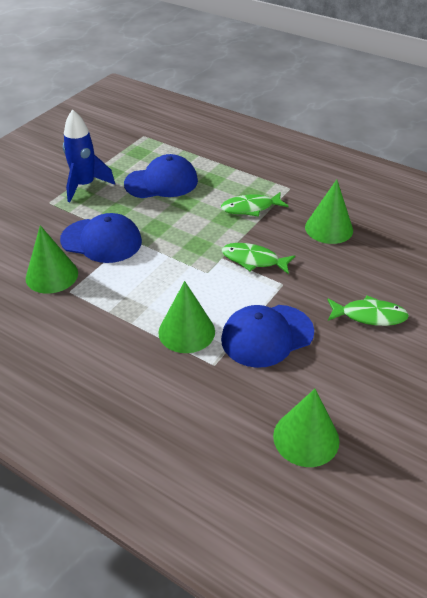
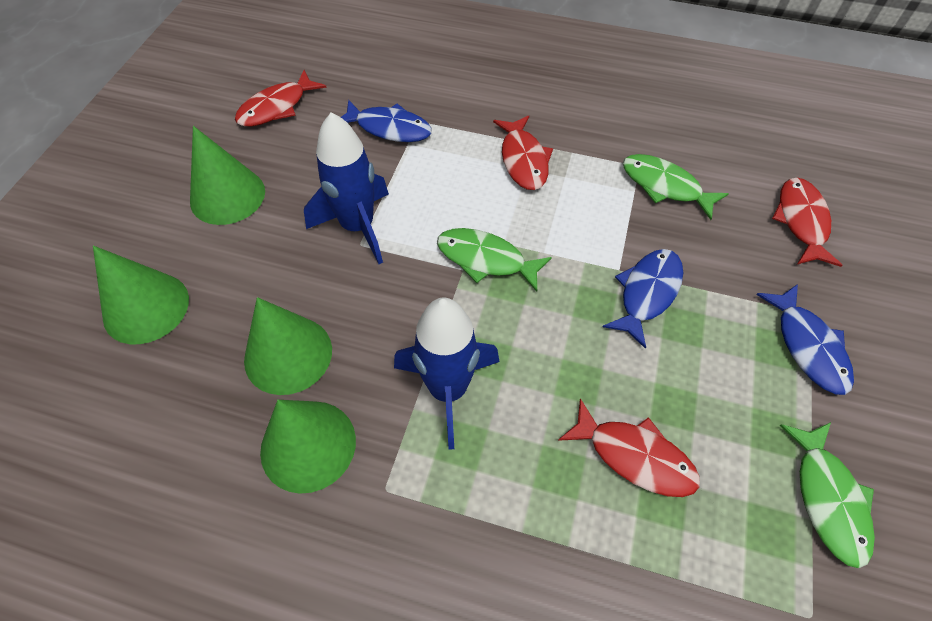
blue cap: 3 -> 0
blue fish: 0 -> 3
blue rocket: 1 -> 2
red fish: 0 -> 4

